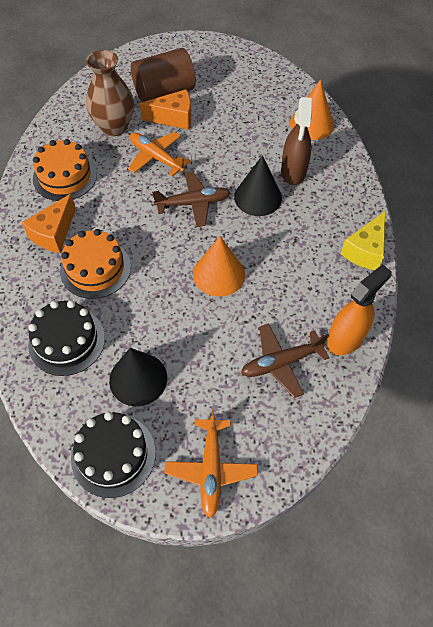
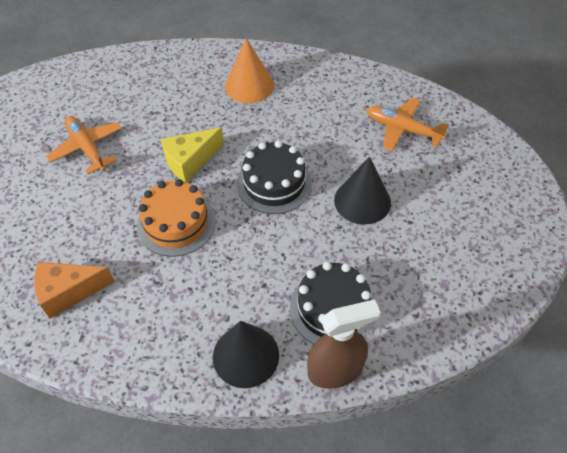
brown cylinder: 1 -> 0
brown plane: 2 -> 0
brown vase: 1 -> 0
orange cake: 2 -> 1
orange cheese: 2 -> 1
orange cone: 2 -> 1
orange spray bottle: 1 -> 0

